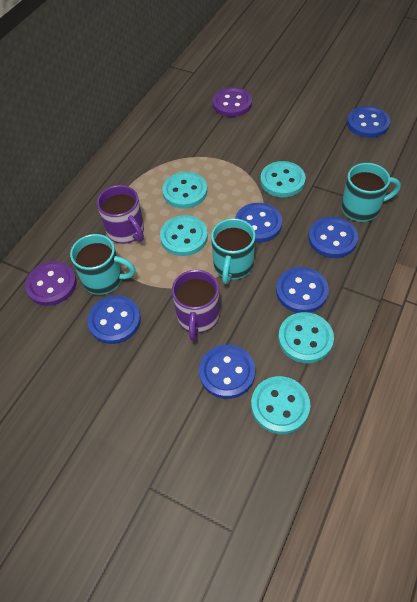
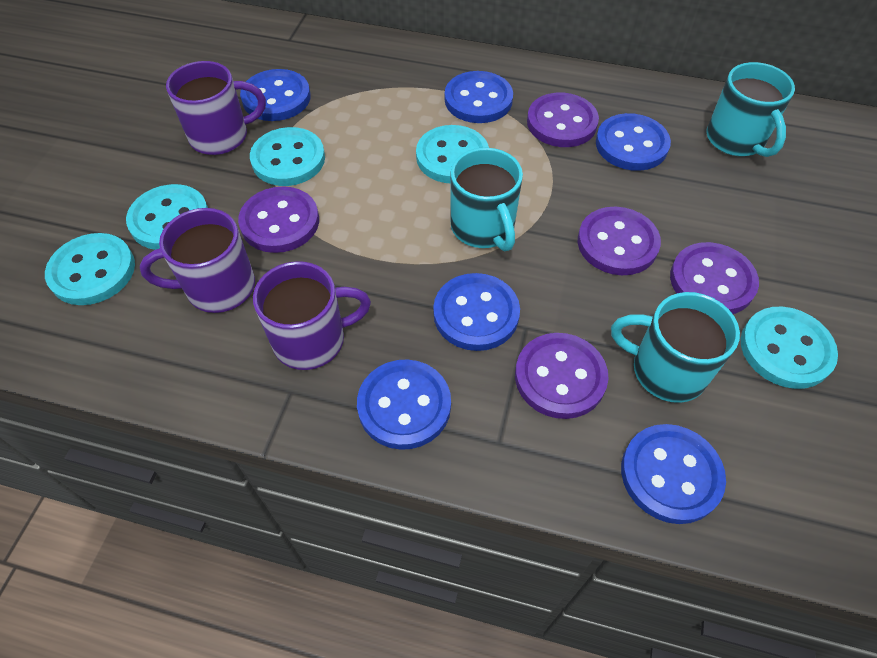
purple button: 2 -> 5
purple mug: 2 -> 3

